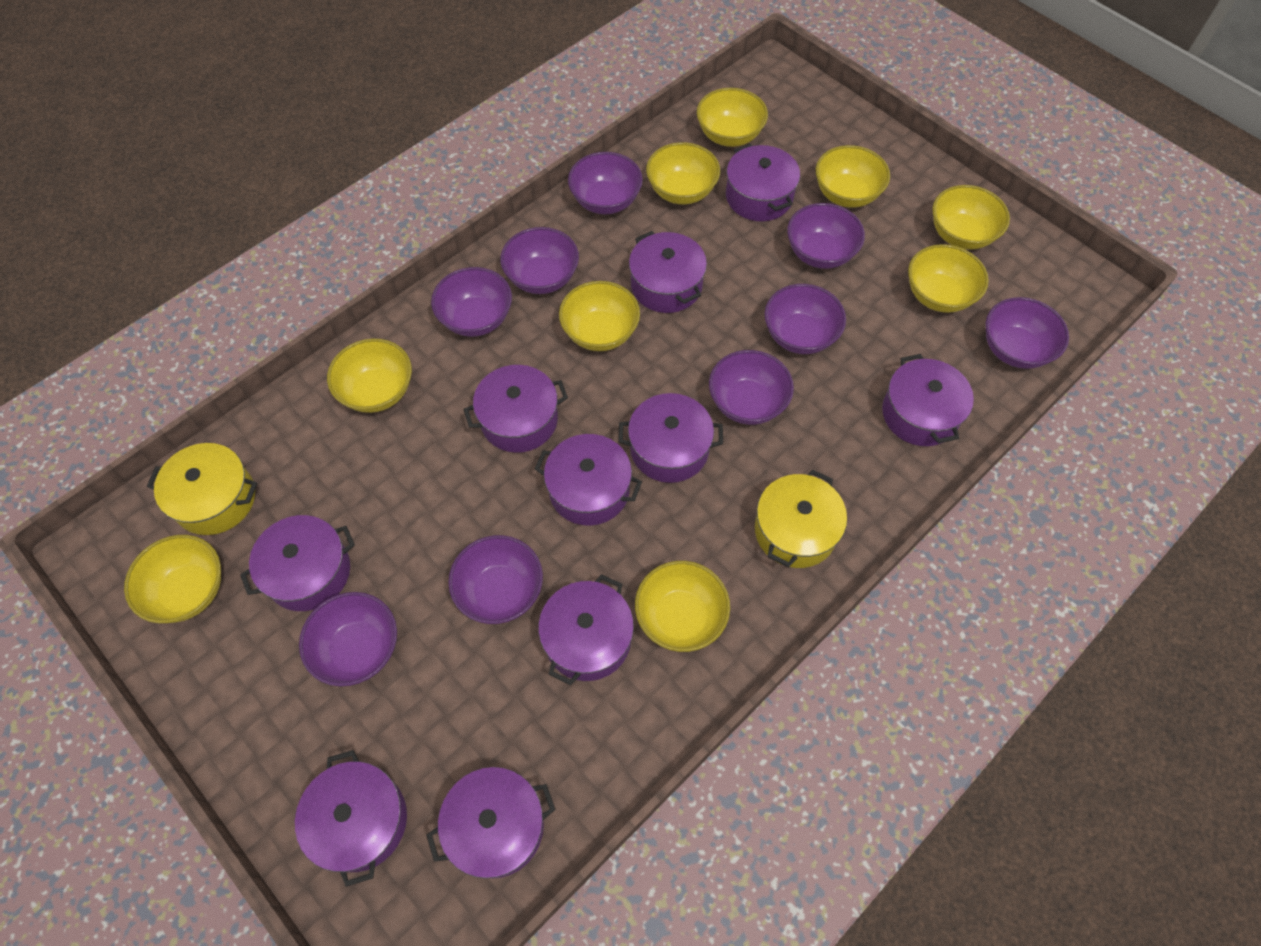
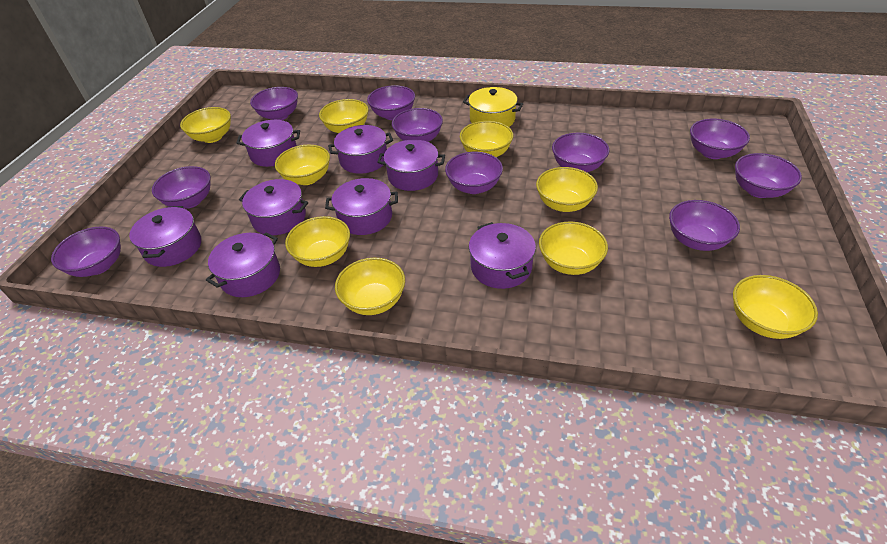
purple bowl: 9 -> 10
purple pot: 10 -> 8
yellow pot: 2 -> 1

